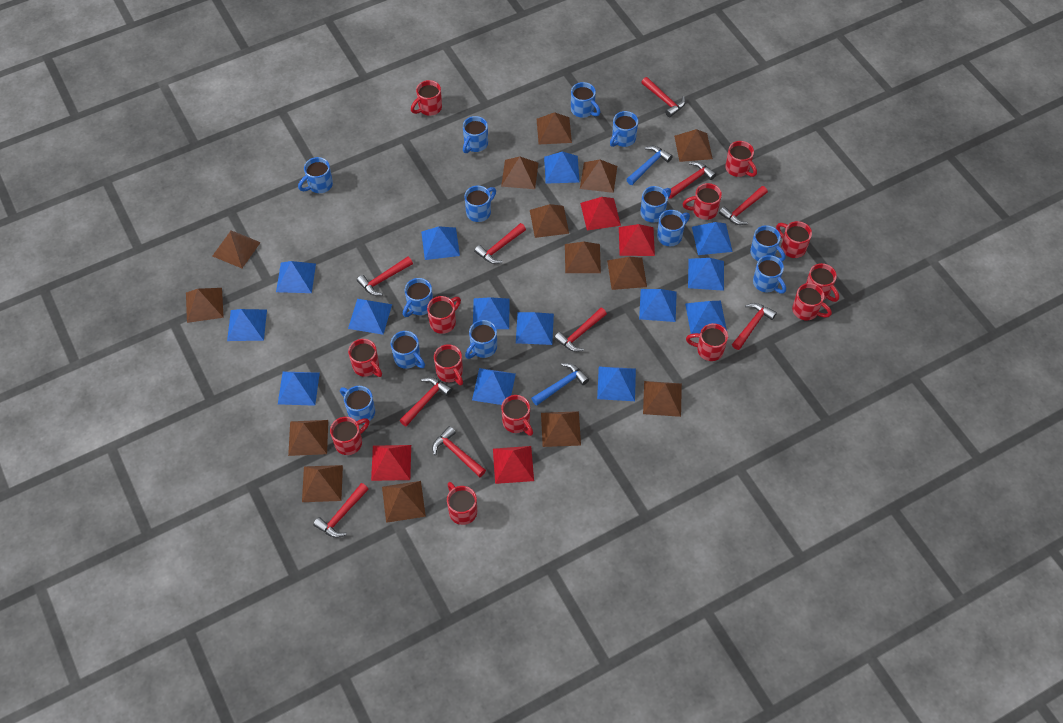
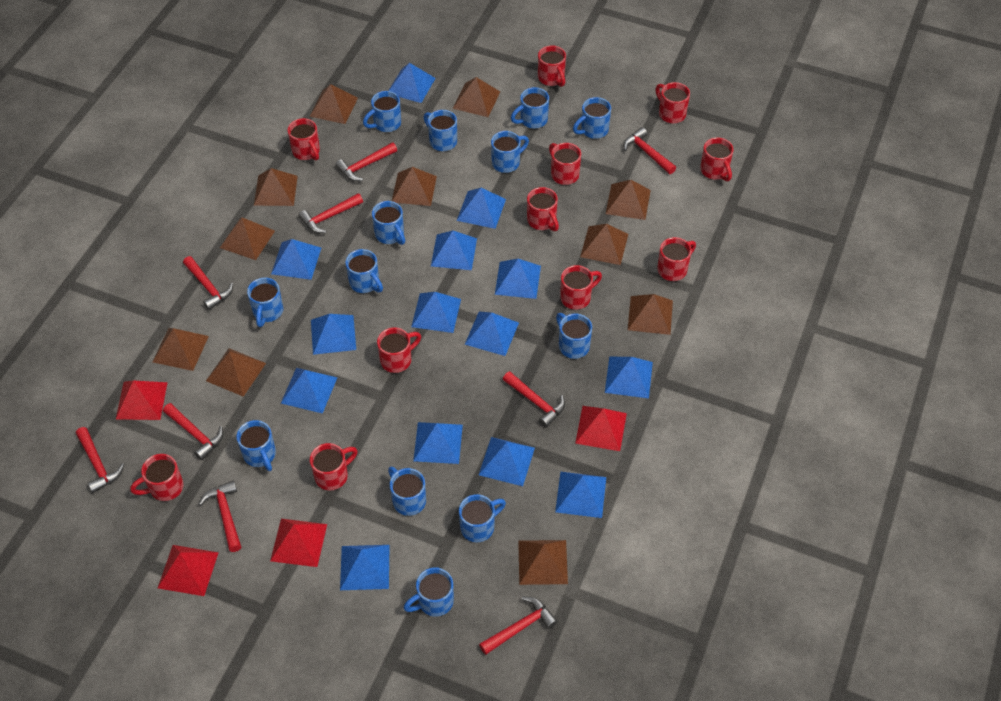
blue hammer: 2 -> 0
brown pyramid: 14 -> 11
red hammer: 10 -> 9
red mug: 13 -> 11

